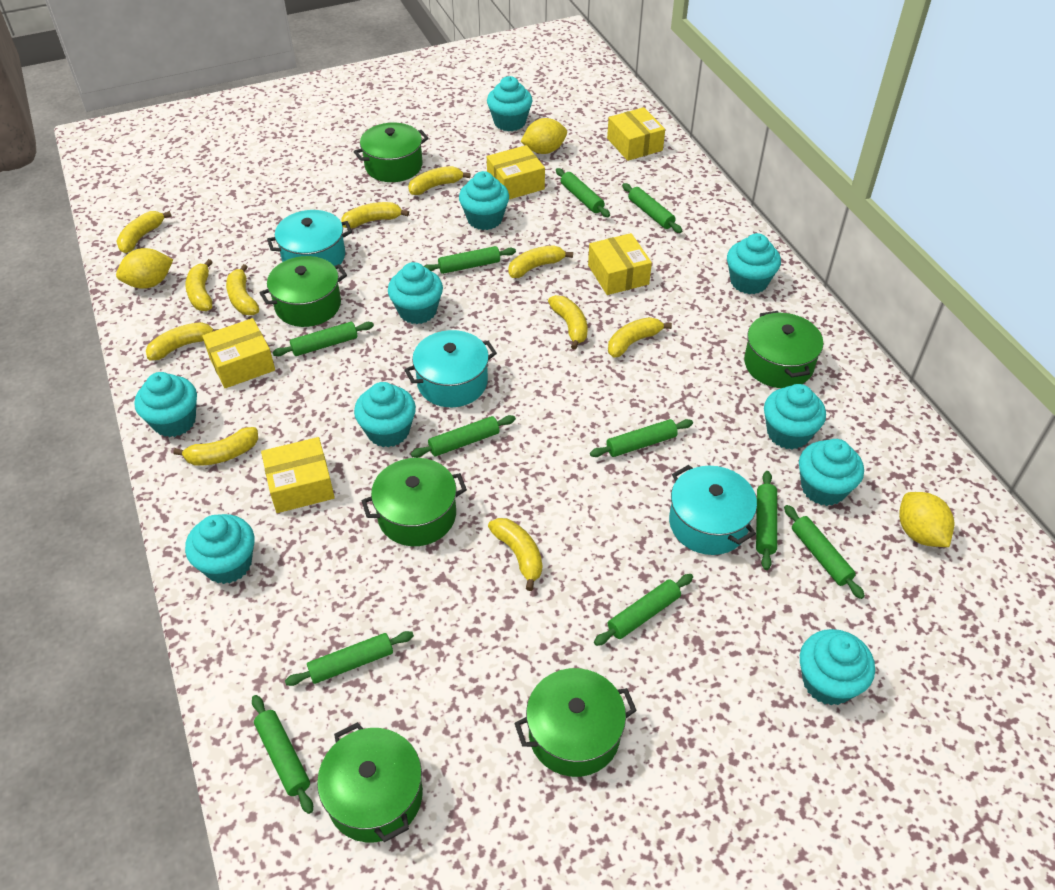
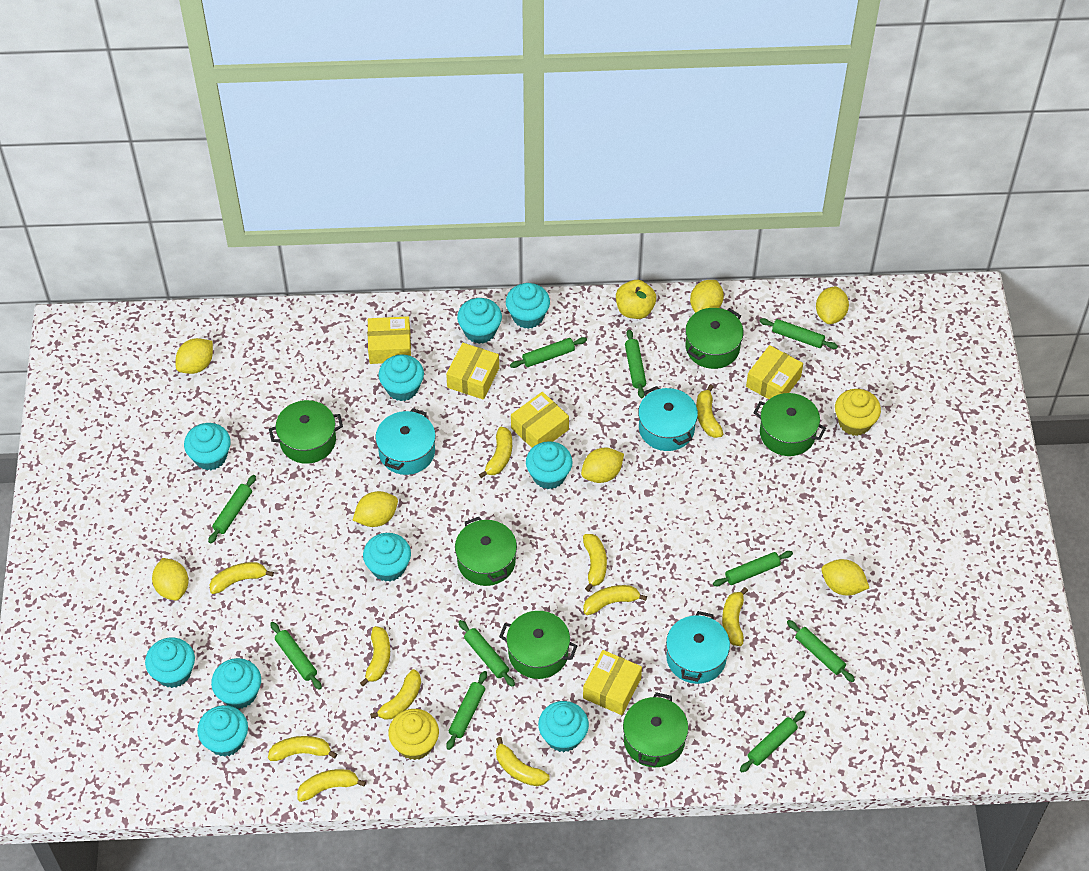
green rolling pin: 11 -> 10
yellow apple: 0 -> 1
yellow cupcake: 0 -> 2
yellow lemon: 3 -> 7

